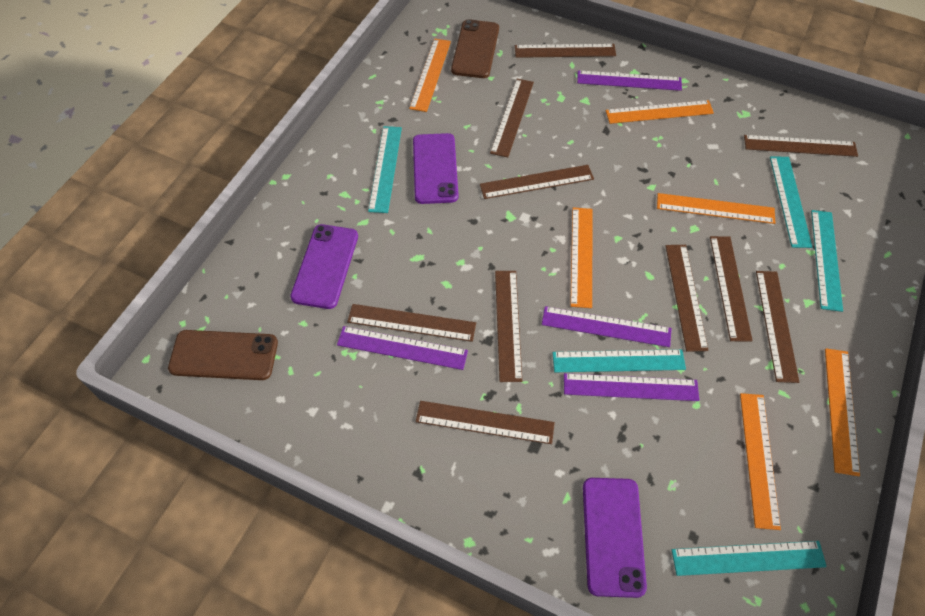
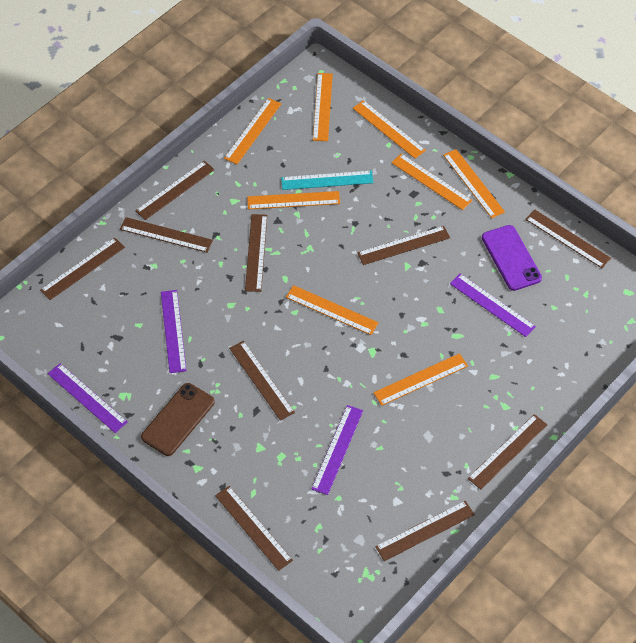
brown phone: 2 -> 1
orange ruler: 6 -> 8
purple phone: 3 -> 1
turquoise ruler: 5 -> 1

